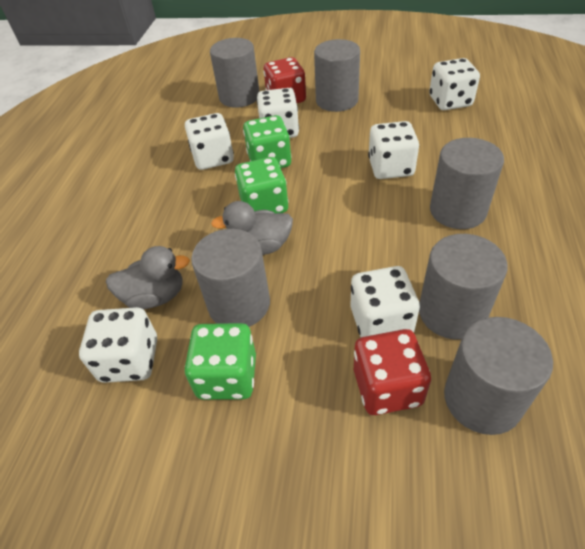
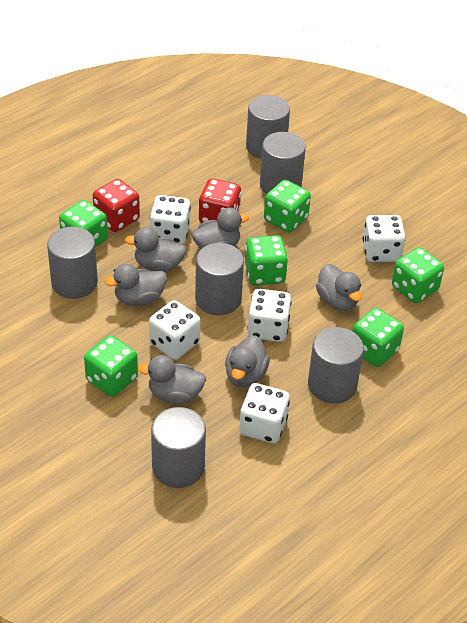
green dice: 3 -> 6
grey duck: 2 -> 6
white dice: 6 -> 5

